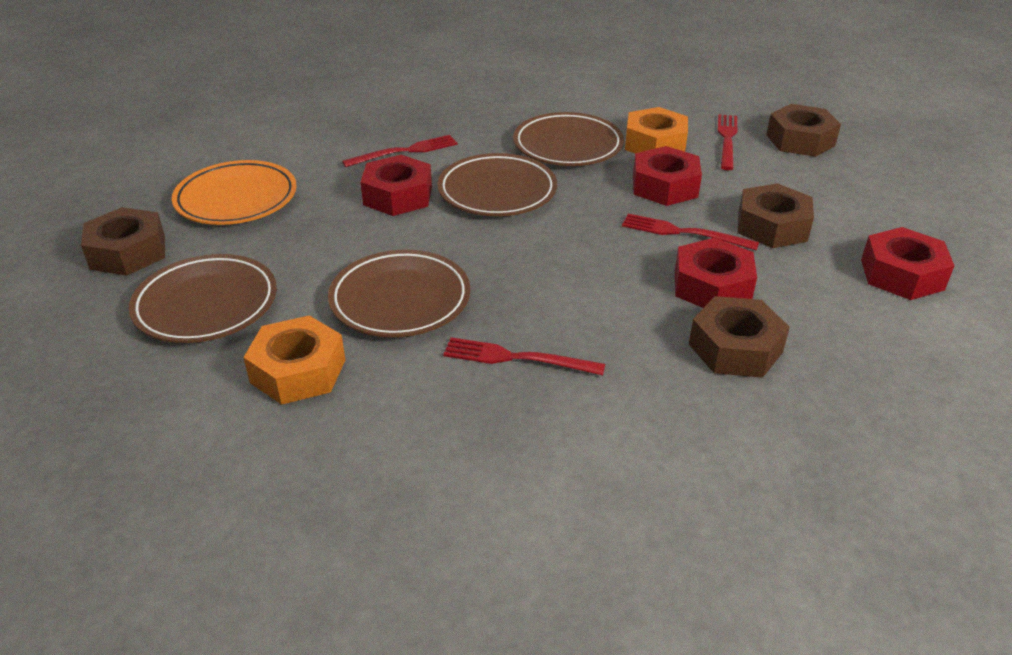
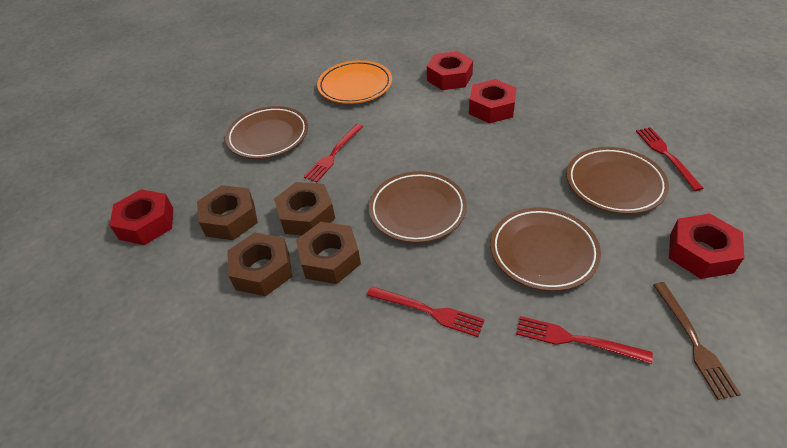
brown fork: 0 -> 1
orange nut: 2 -> 0

